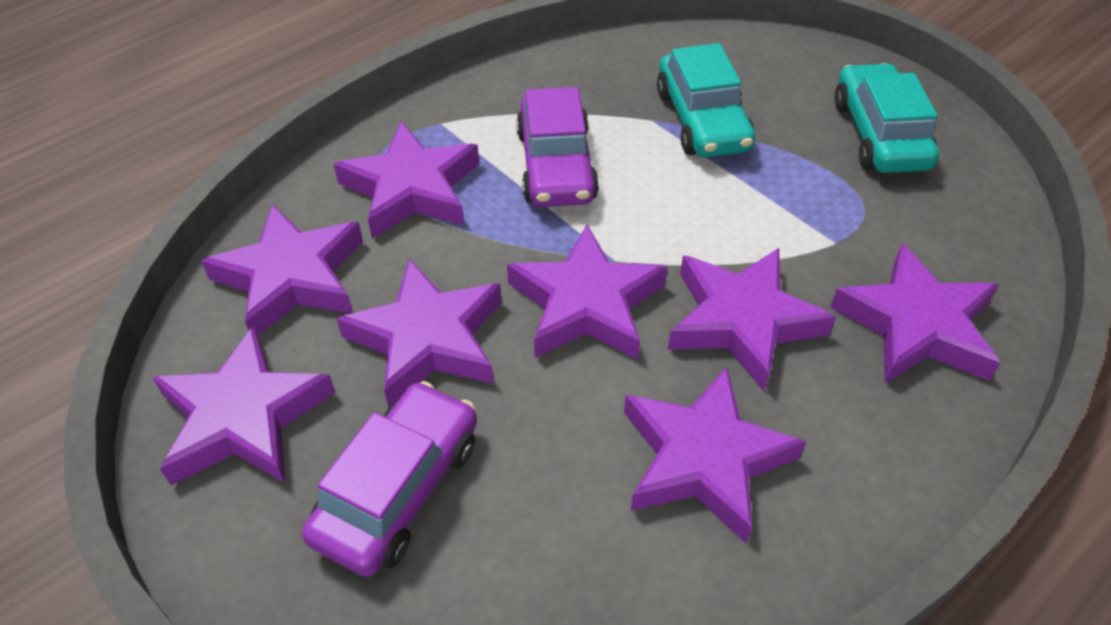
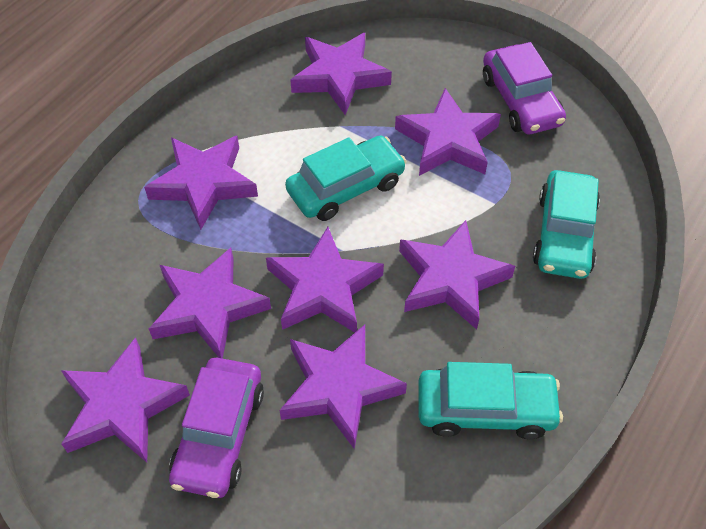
turquoise car: 2 -> 3

